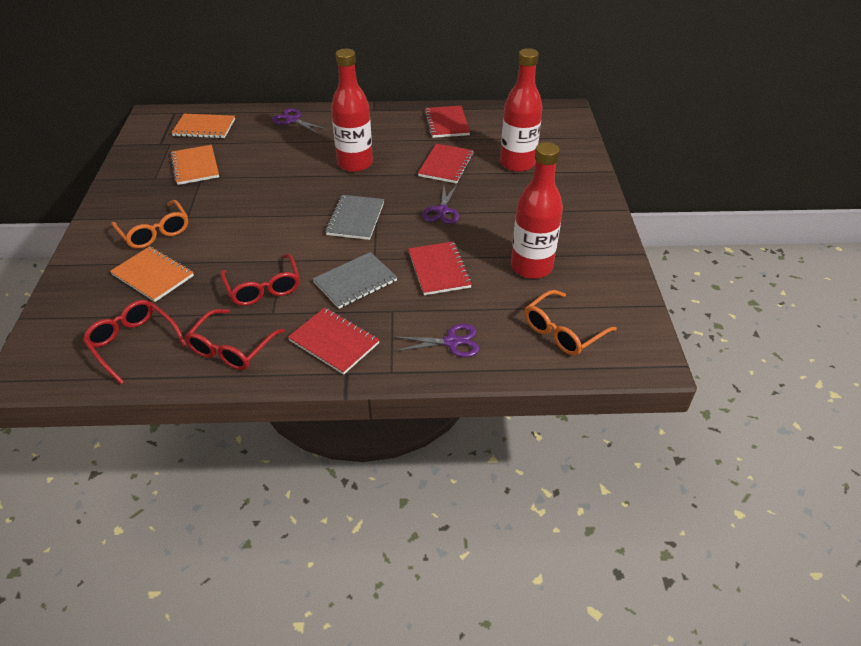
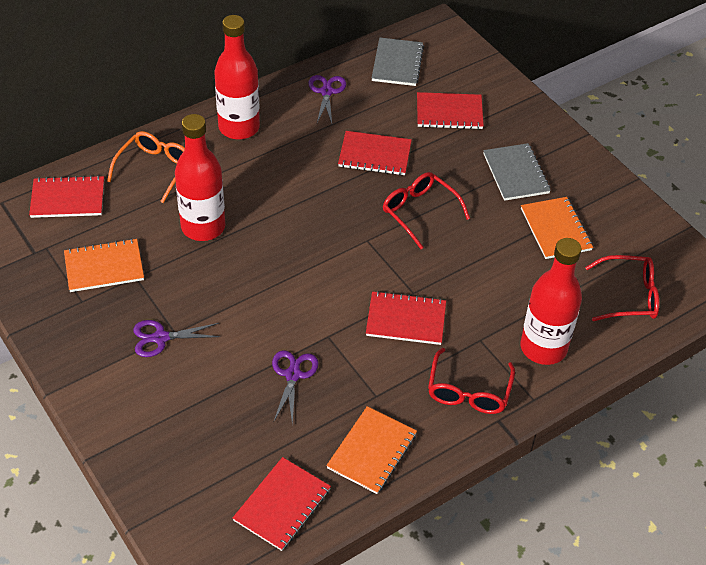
orange glasses: 2 -> 1
red notebook: 4 -> 5

